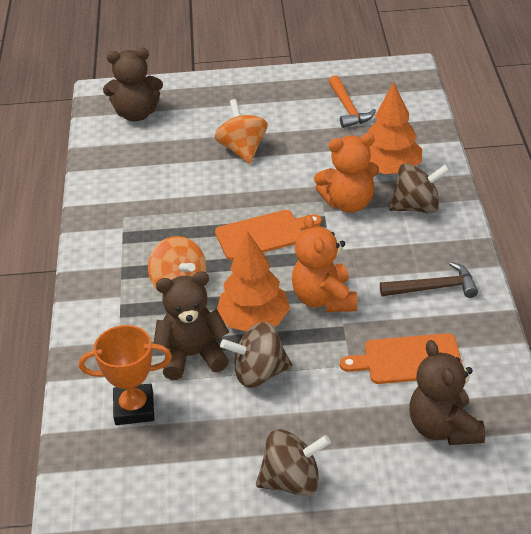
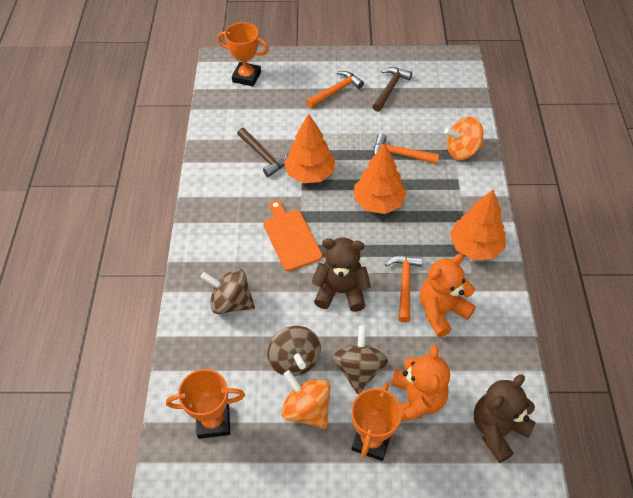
brown hammer: 1 -> 2
brown teddy bear: 3 -> 2
orange cutting board: 2 -> 1
orange hammer: 1 -> 3
orange tree: 2 -> 3
orange trophy: 1 -> 3

